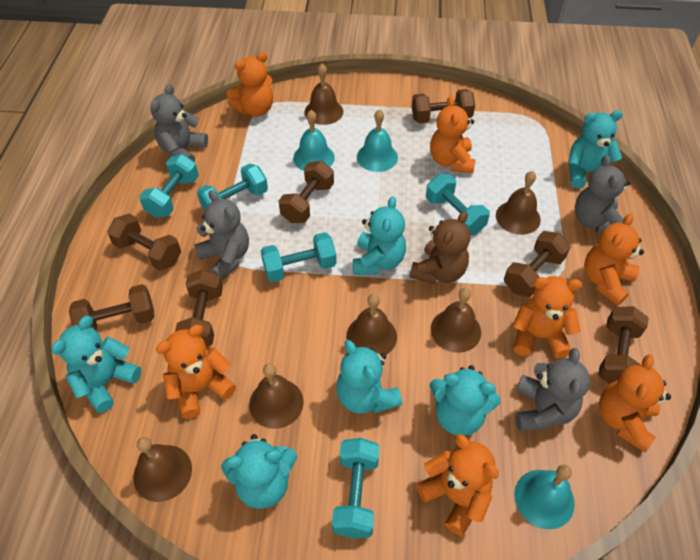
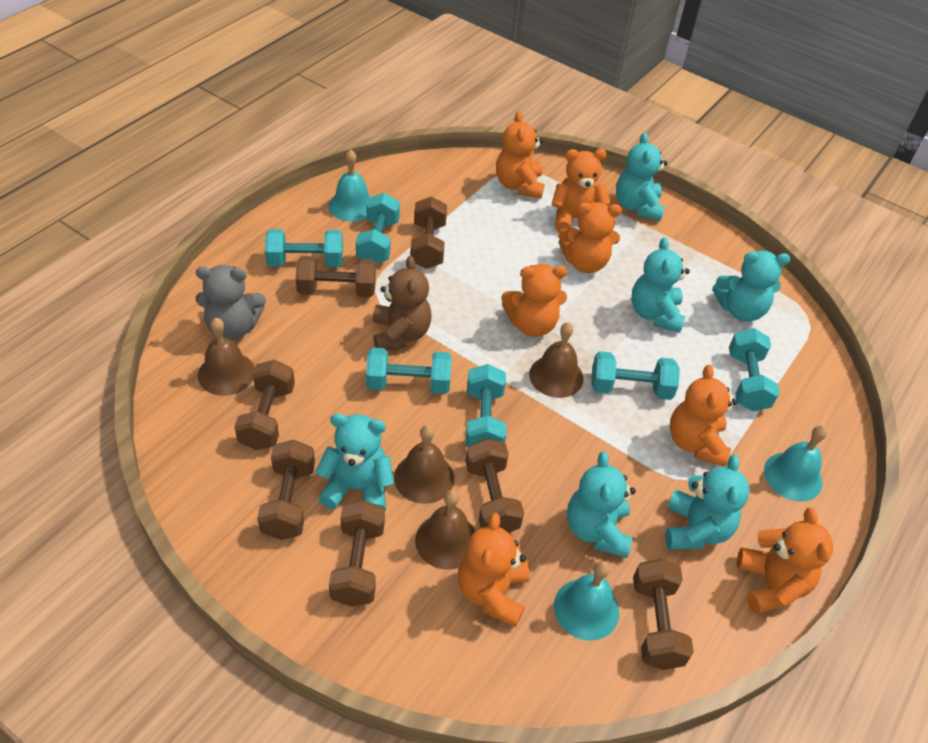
brown bell: 6 -> 4
grey teddy bear: 4 -> 1
turquoise dumbbell: 5 -> 6

